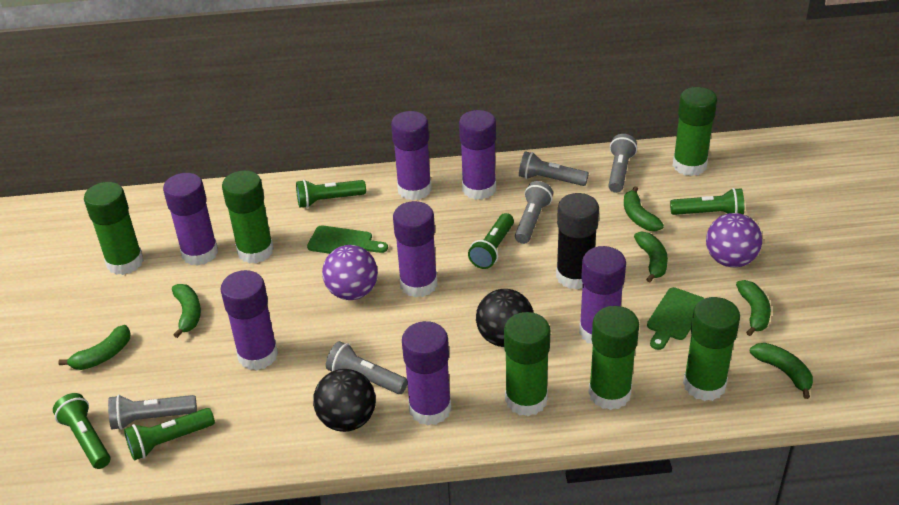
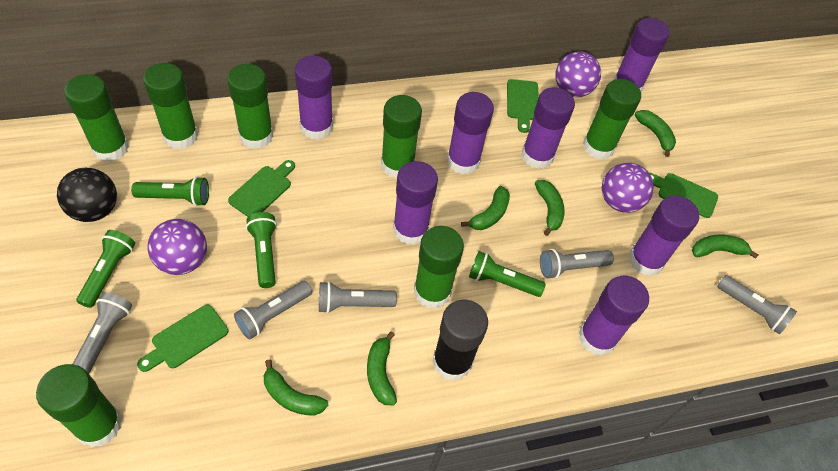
black ball: 2 -> 1
green cutting board: 2 -> 4
green flashlight: 5 -> 4
green glue stick: 6 -> 7
purple ball: 2 -> 3

